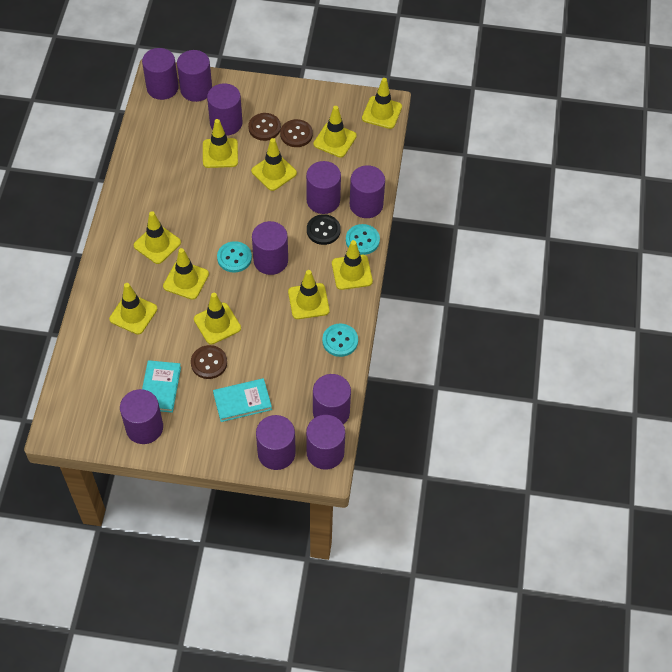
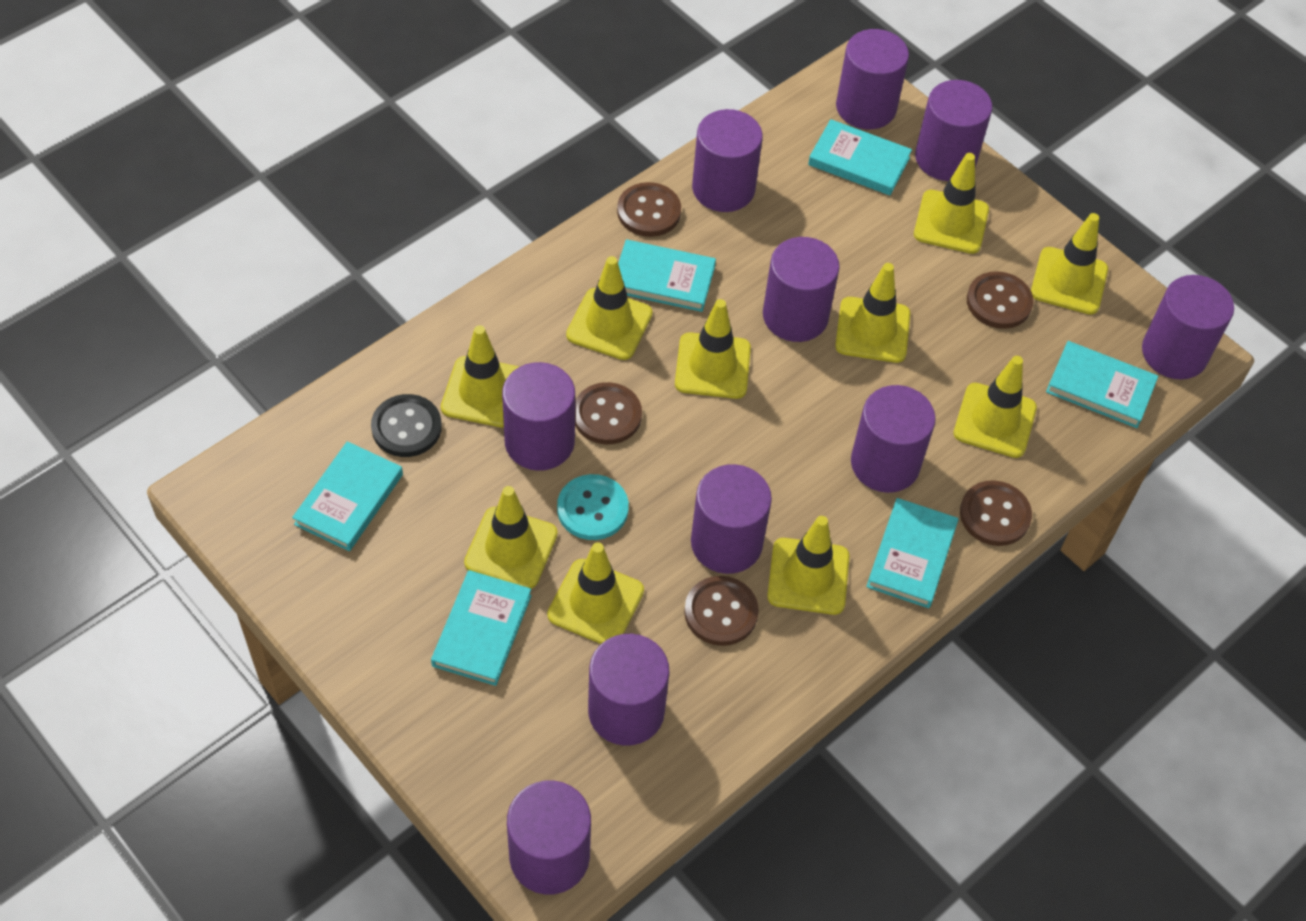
brown button: 3 -> 5
turquoise book: 2 -> 6
turquoise button: 3 -> 1

